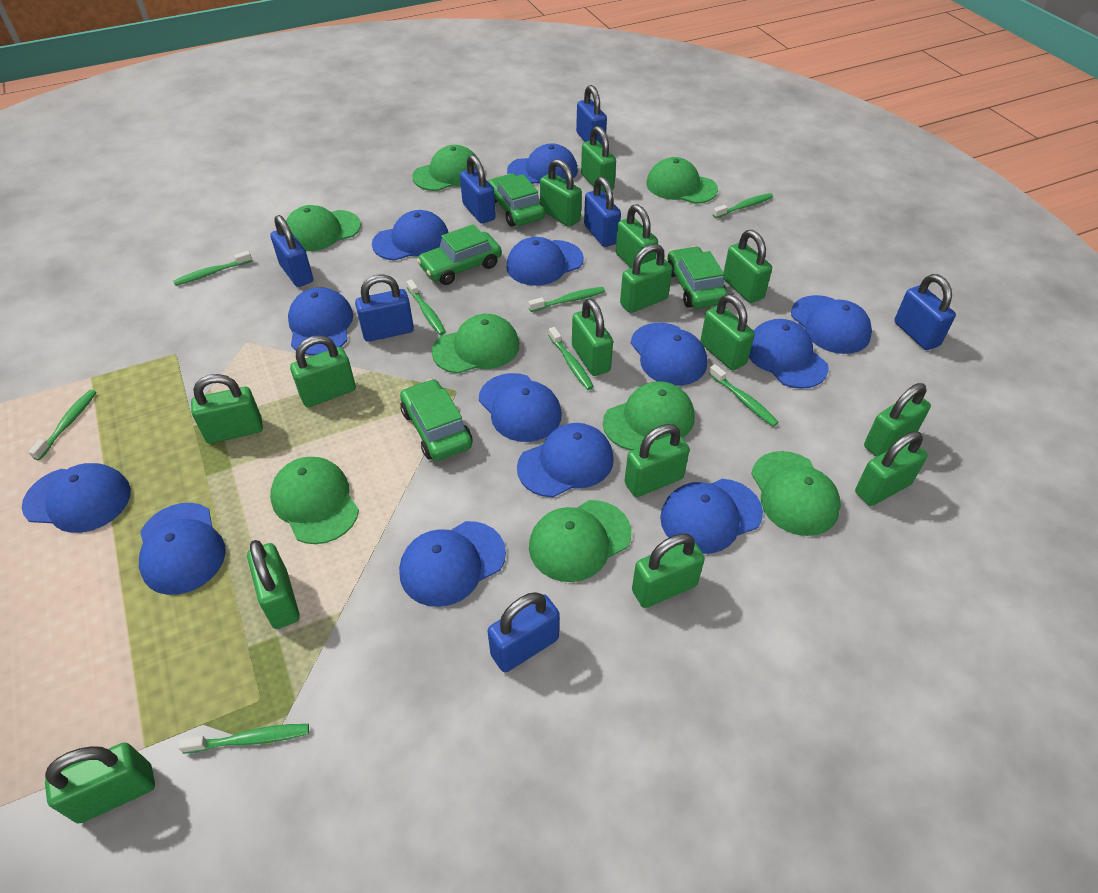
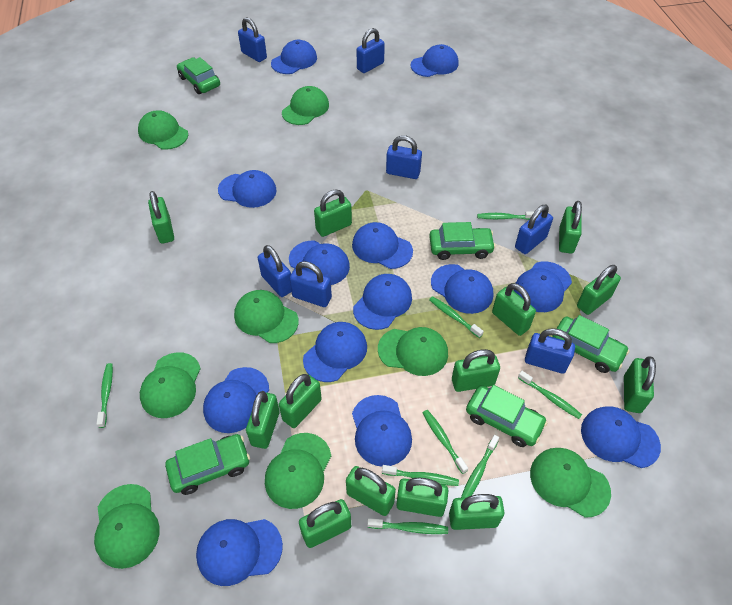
green car: 4 -> 5
green padlock: 15 -> 13

